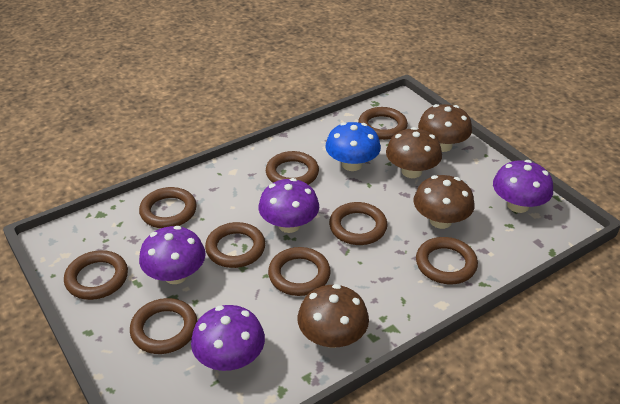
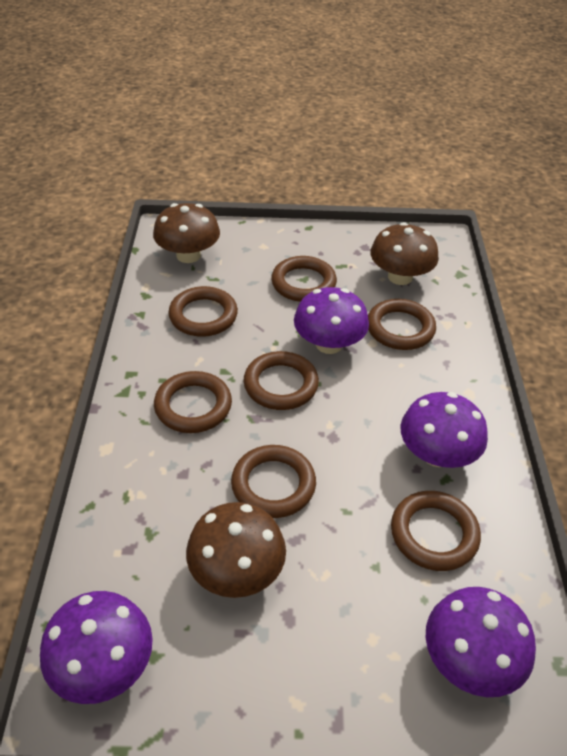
blue mushroom: 1 -> 0
brown mushroom: 4 -> 3
brown ring: 9 -> 7

